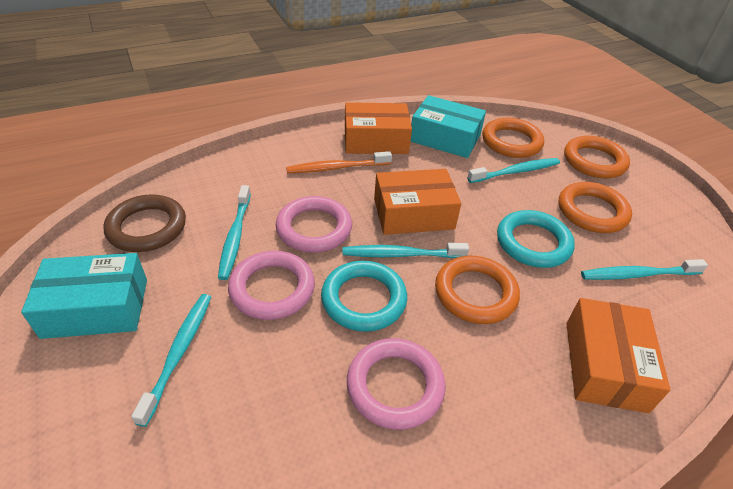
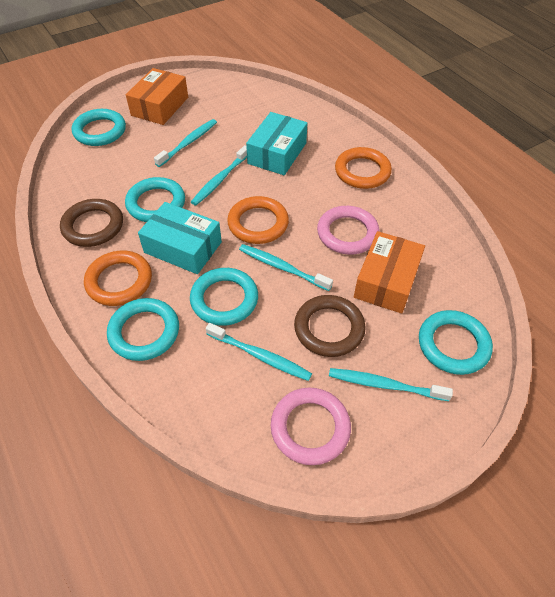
brown ring: 1 -> 2
orange box: 3 -> 2
orange ring: 4 -> 3
orange toothbrush: 1 -> 0
pink ring: 3 -> 2
turquoise ring: 2 -> 5

